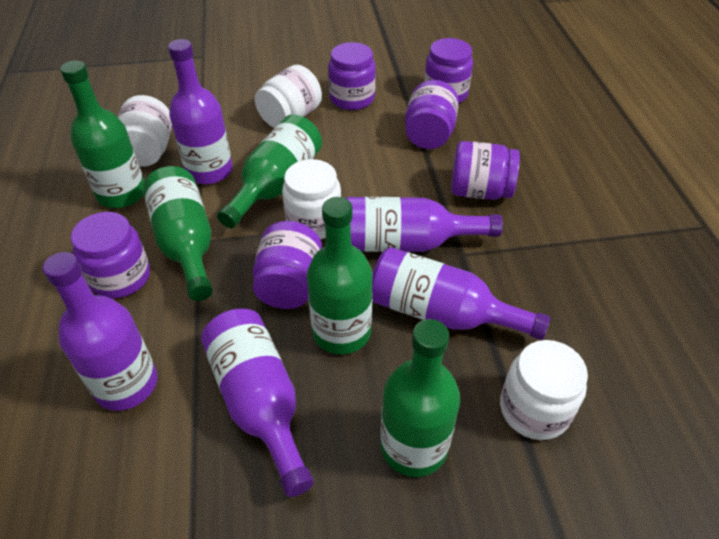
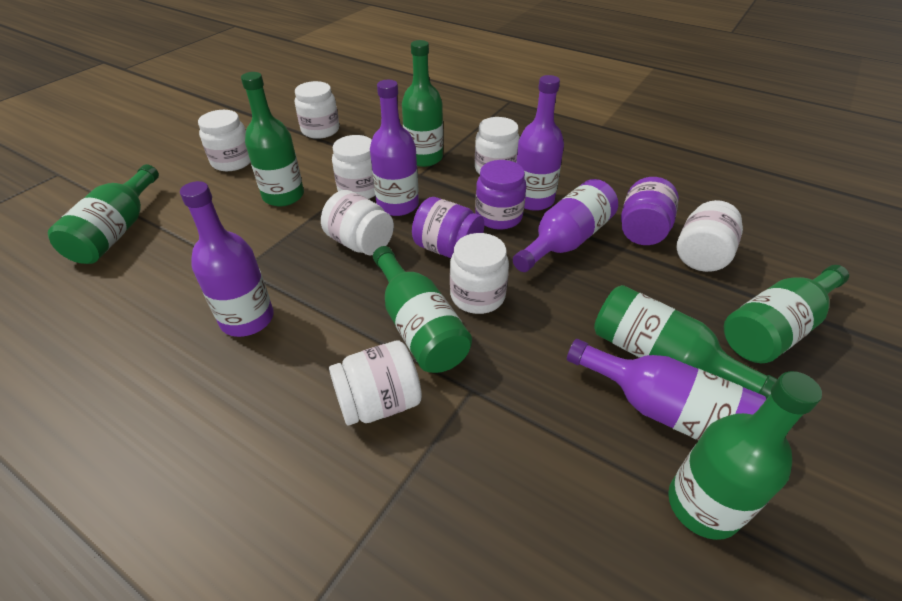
green bottle: 5 -> 7
purple jar: 6 -> 3
white jar: 4 -> 8

